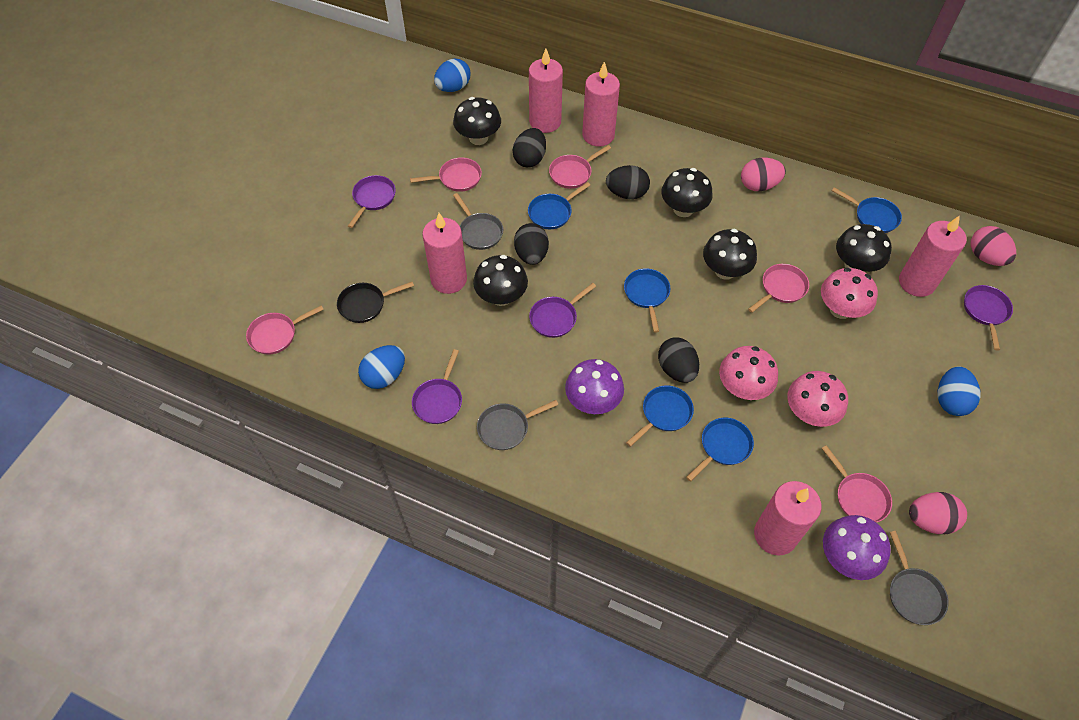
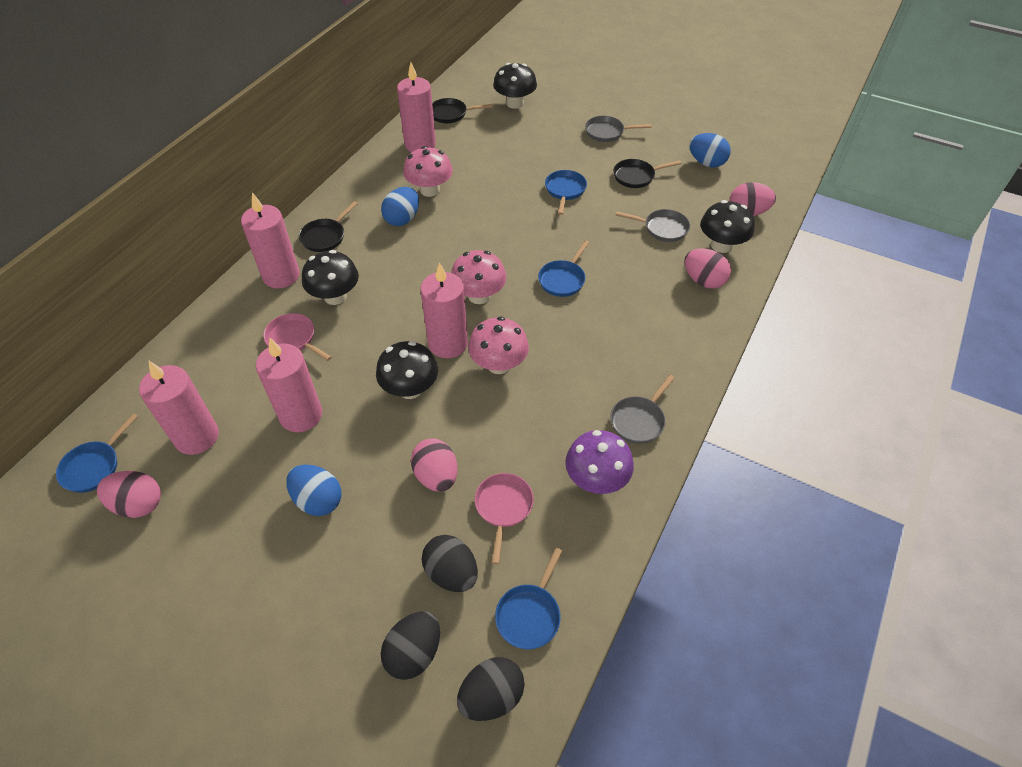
black egg: 4 -> 3
black mushroom: 5 -> 4
black pan: 1 -> 3
blue pan: 5 -> 4
pink egg: 3 -> 4
pink pan: 5 -> 2
purple mushroom: 2 -> 1
purple pan: 4 -> 0

